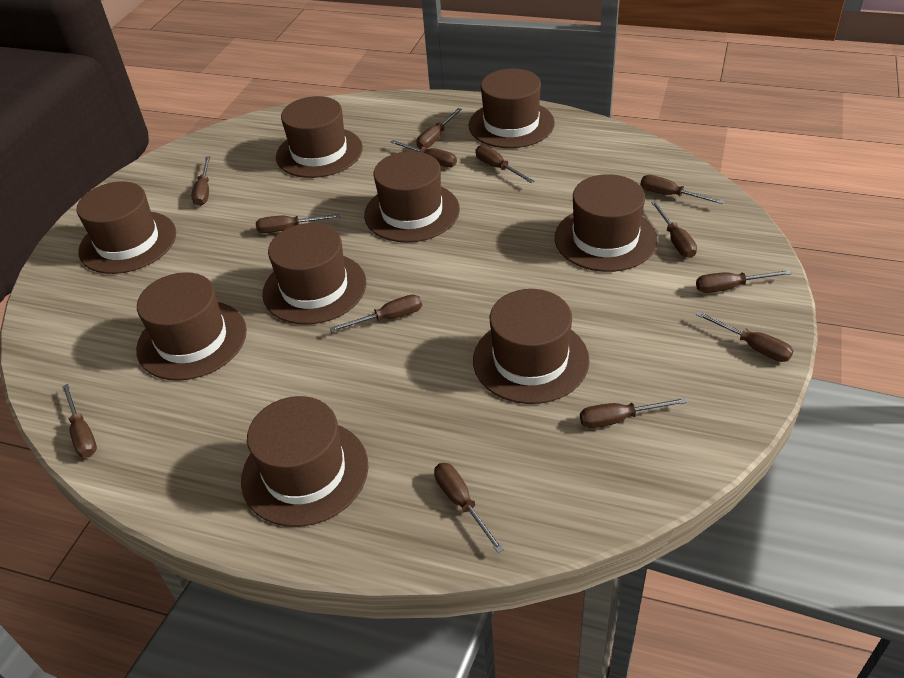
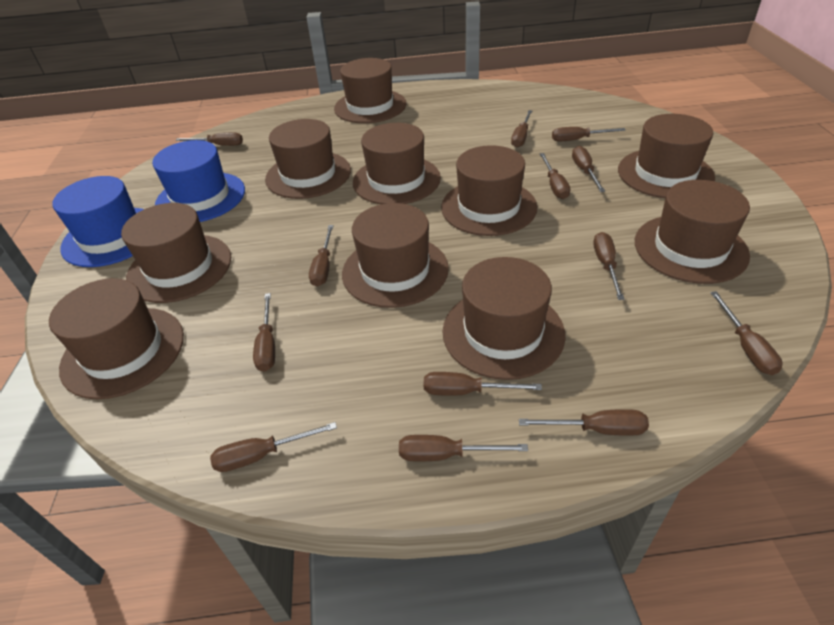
blue hat: 0 -> 2
brown hat: 9 -> 10

